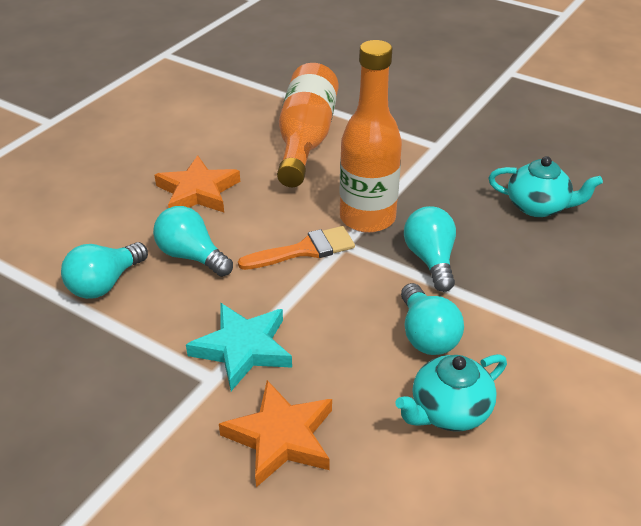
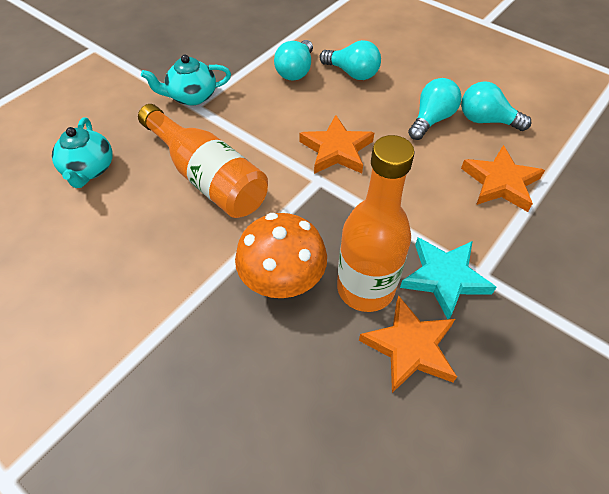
orange brush: 1 -> 0
orange mushroom: 0 -> 1
orange star: 2 -> 3

